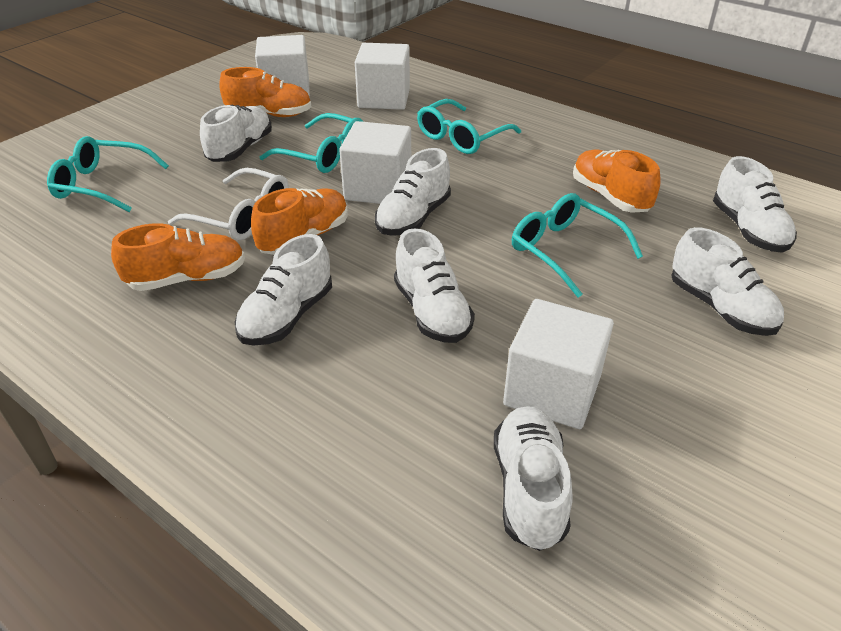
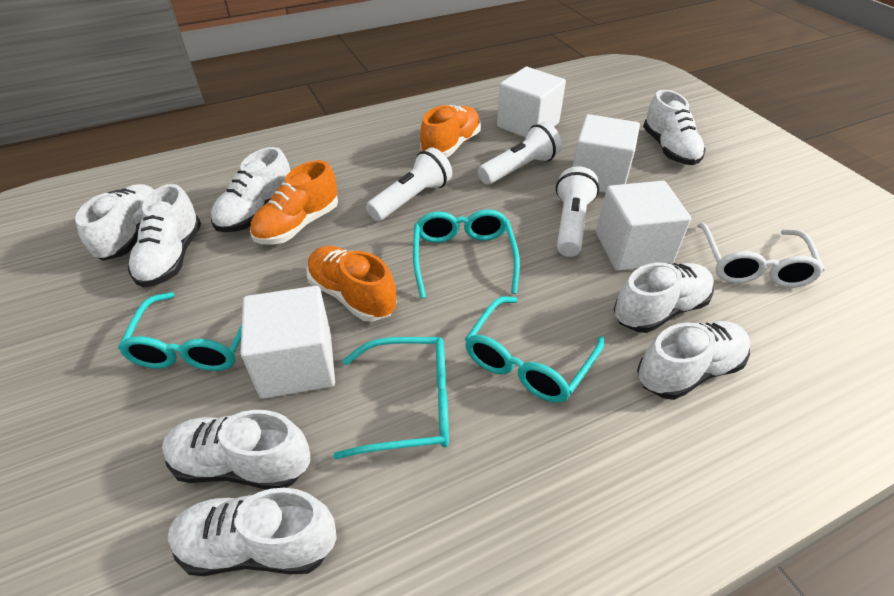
orange shoe: 4 -> 3
white flashlight: 0 -> 3
white shoe: 7 -> 8

